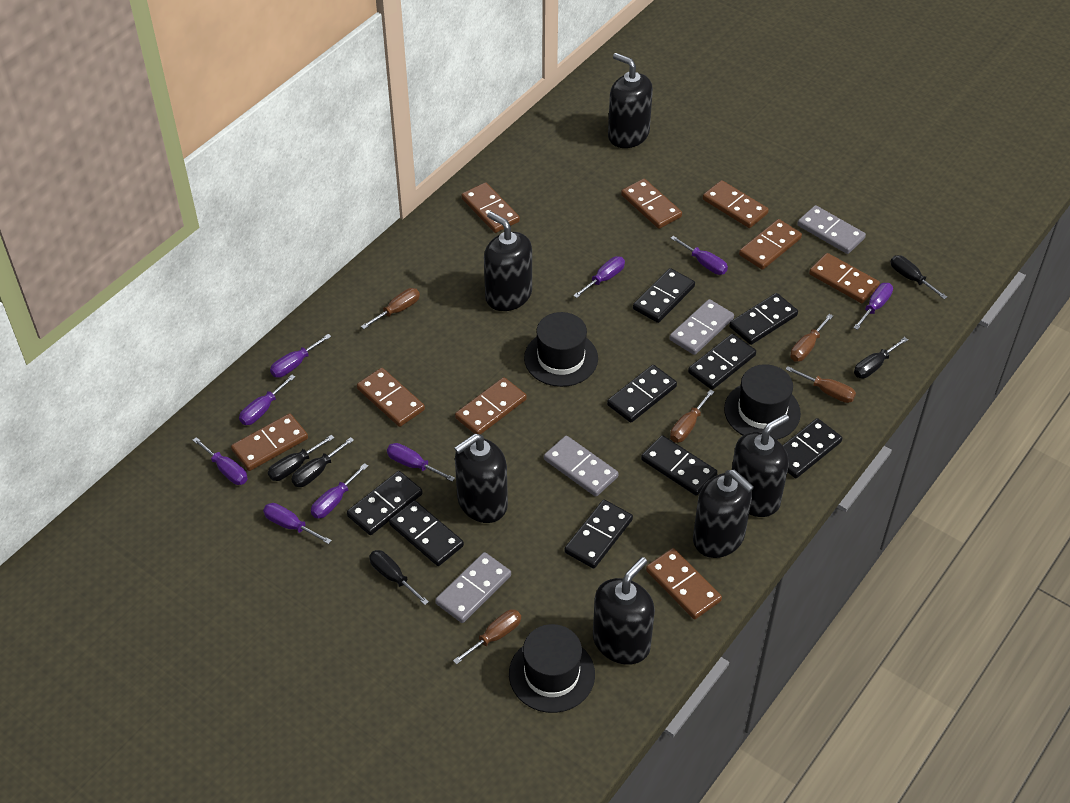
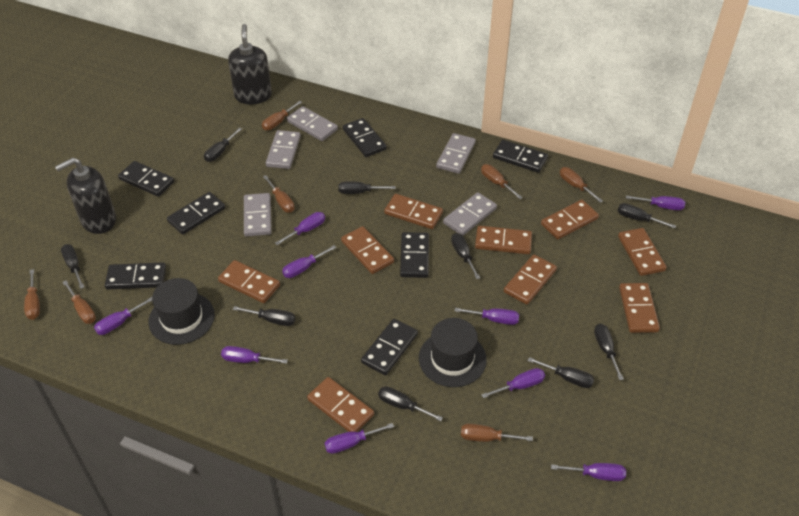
black domino: 9 -> 7
black hat: 3 -> 2
black screwdriver: 5 -> 9
black soap dispenser: 6 -> 2
brown screwdriver: 5 -> 7
grey domino: 4 -> 5

